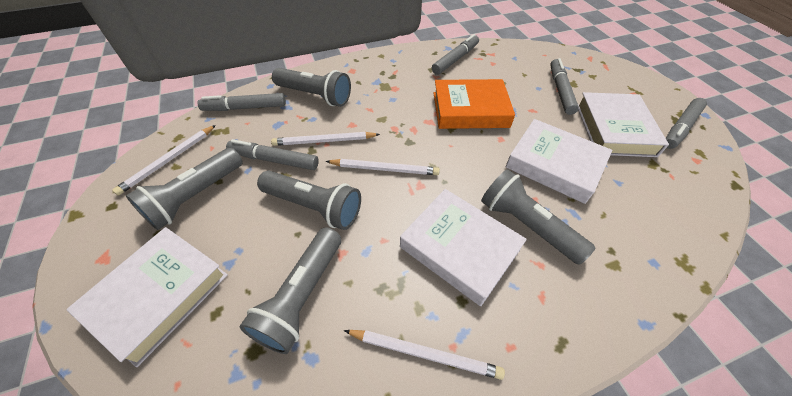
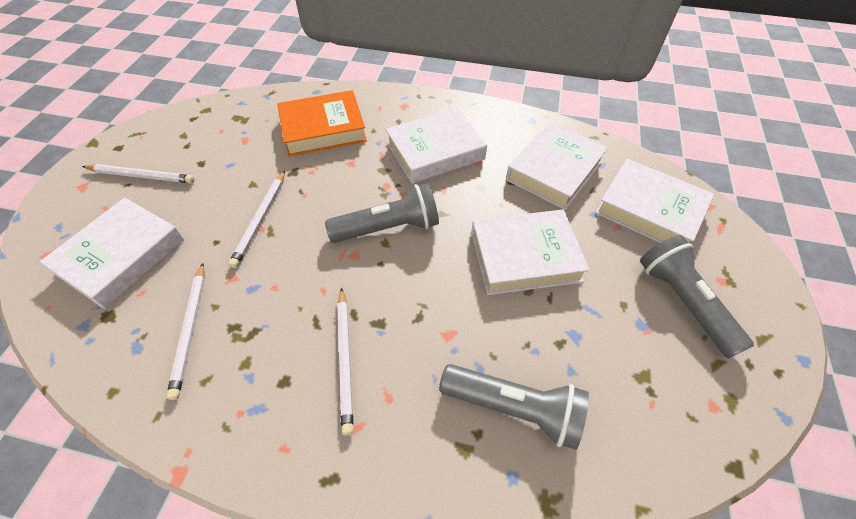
grey flashlight: 5 -> 3
grey marker: 5 -> 0
white book: 4 -> 5

